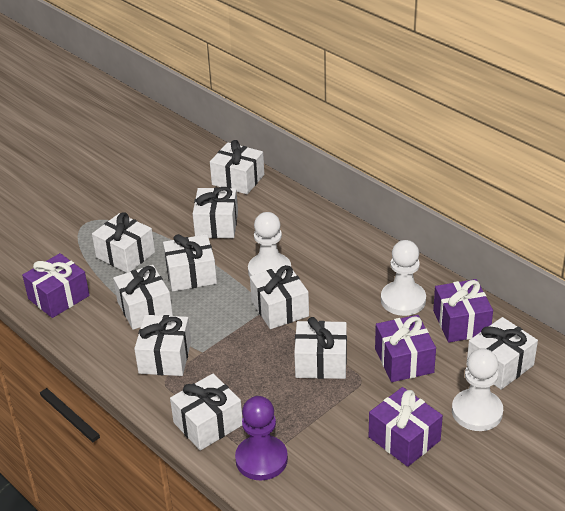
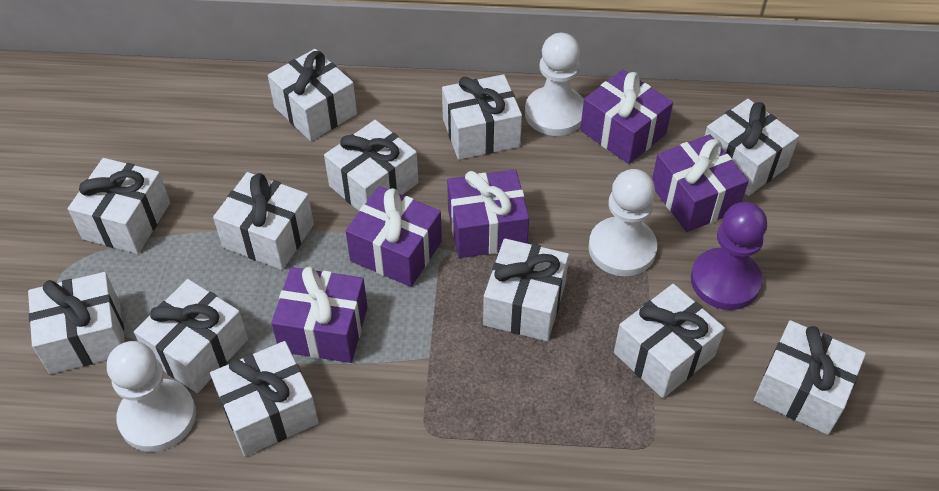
purple gift: 4 -> 5
white gift: 10 -> 12

